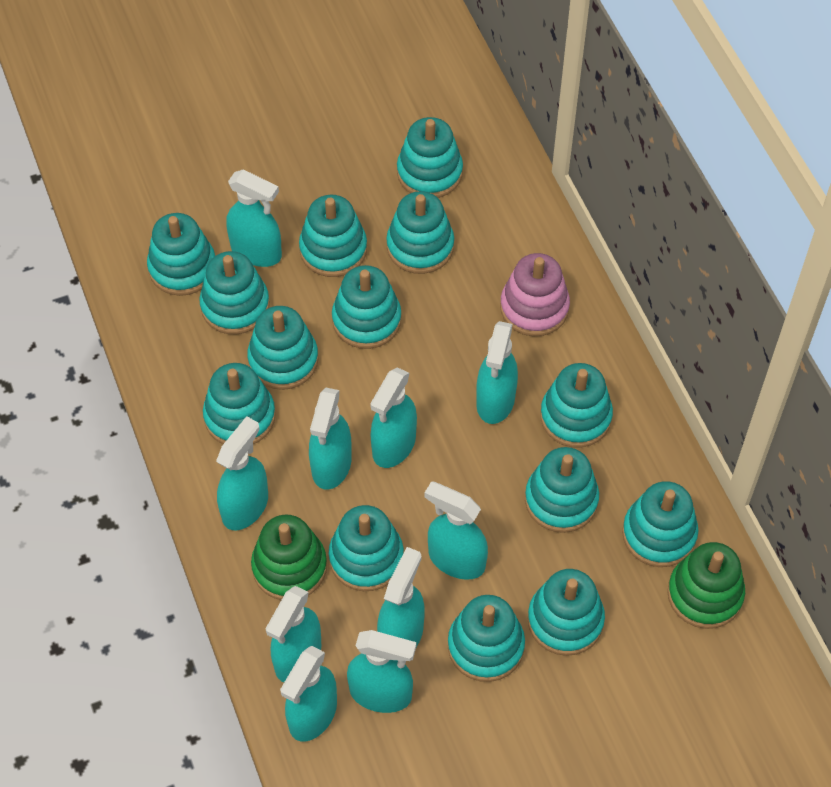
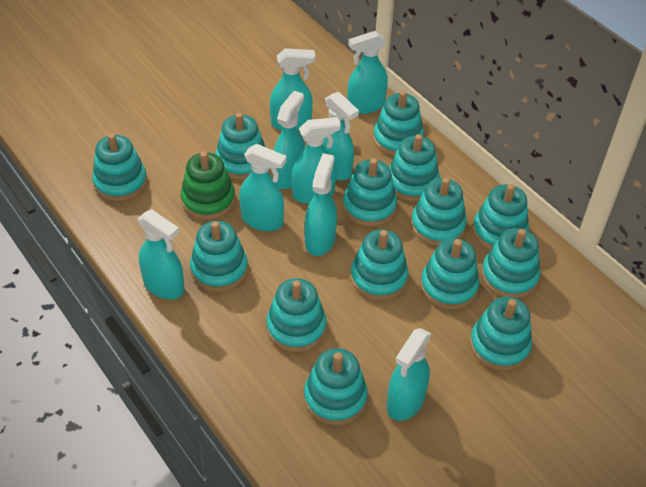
green stacking toy: 2 -> 1
pink stacking toy: 1 -> 0
turquoise spray bottle: 10 -> 9

